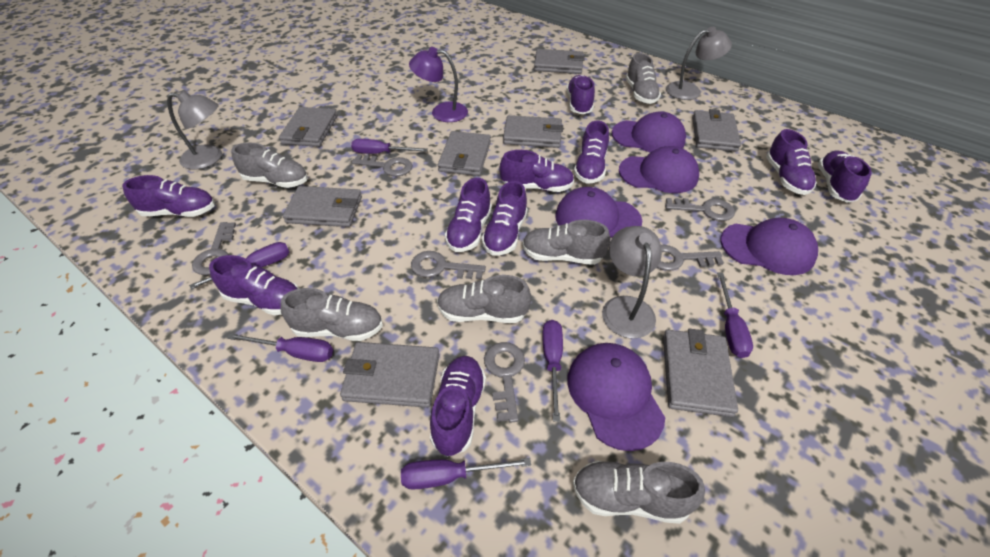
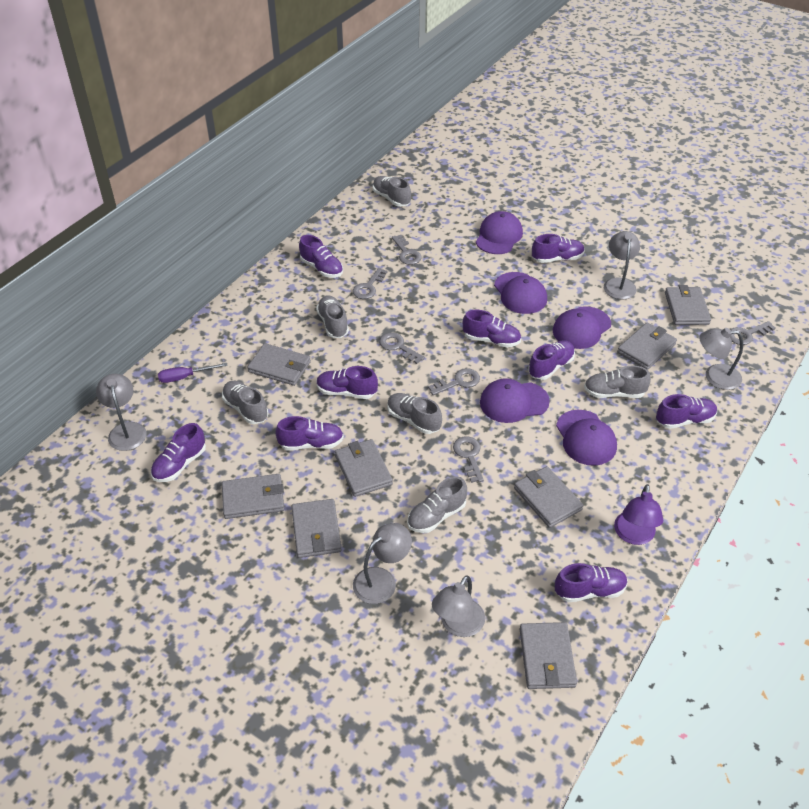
grey lamp: 3 -> 5
purple screwdriver: 6 -> 1
purple shoe: 10 -> 9

